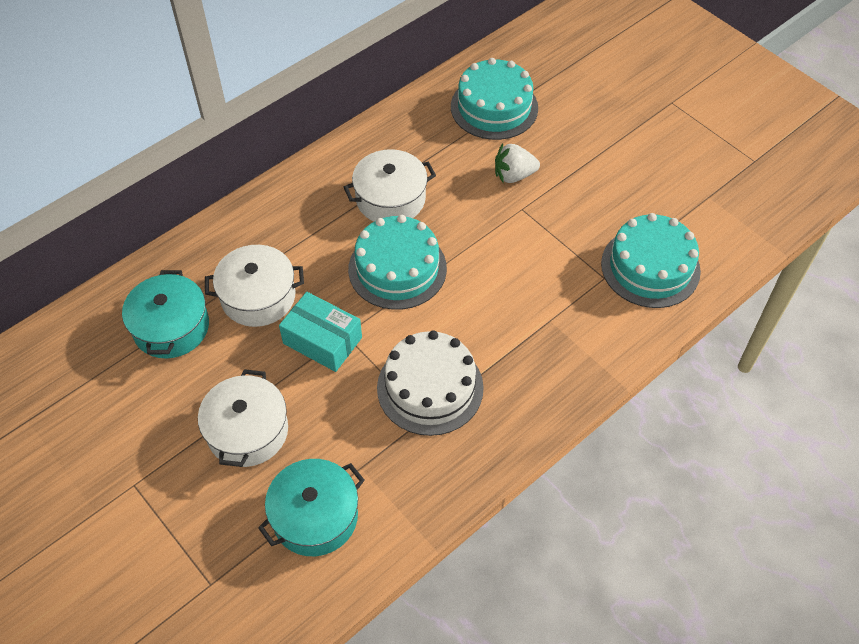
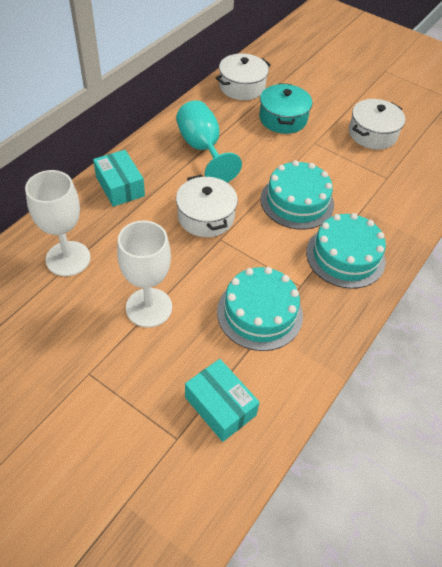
turquoise box: 1 -> 2
turquoise goblet: 0 -> 1
turquoise pot: 2 -> 1
white cake: 1 -> 0
white goblet: 0 -> 2
white strawberry: 1 -> 0

